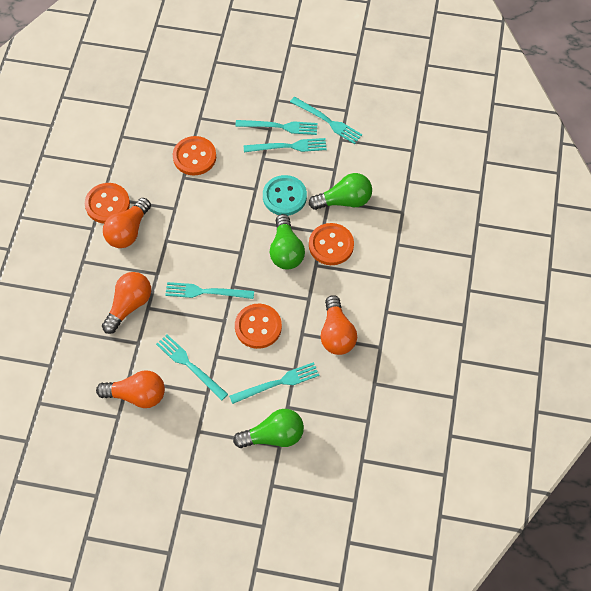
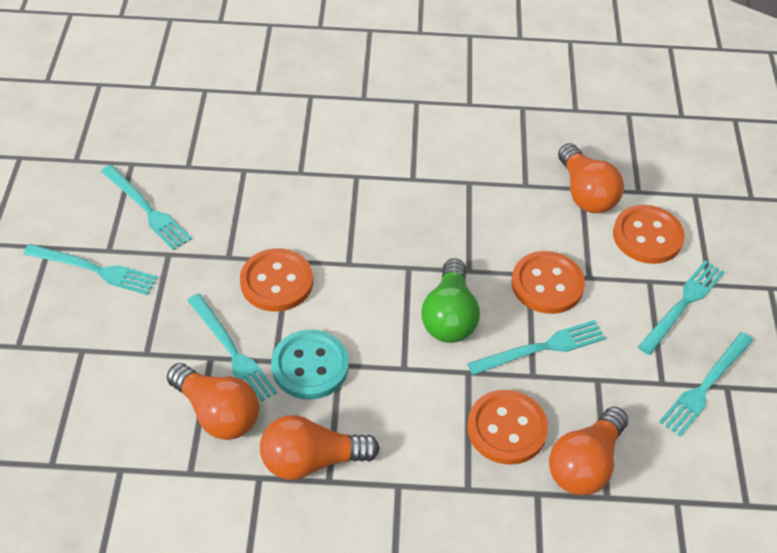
green light bulb: 3 -> 1

